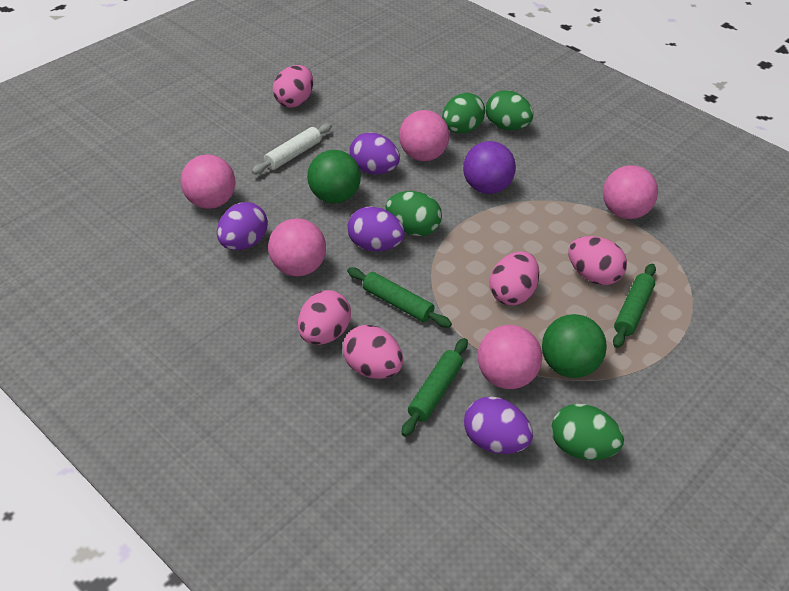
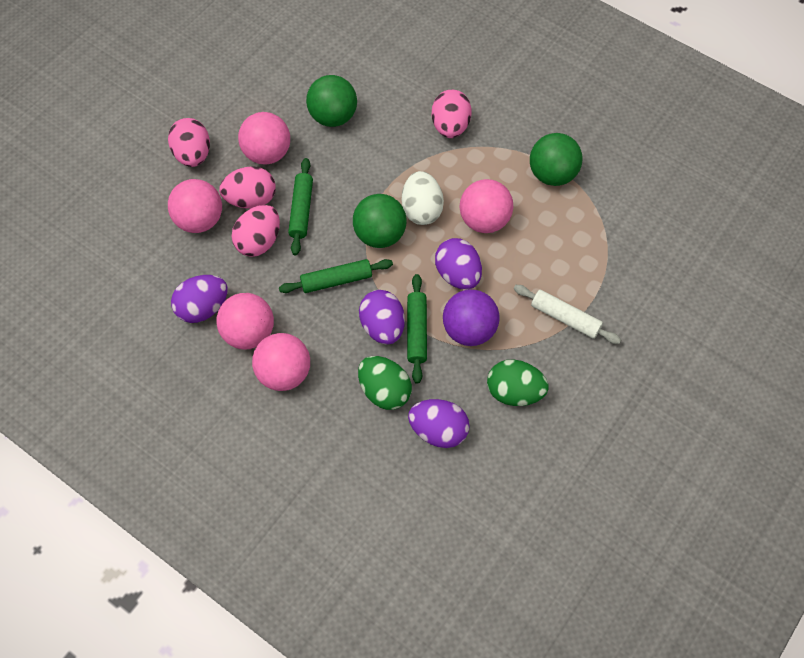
green ball: 2 -> 3
green egg: 4 -> 2
pink egg: 5 -> 4
white egg: 0 -> 1

